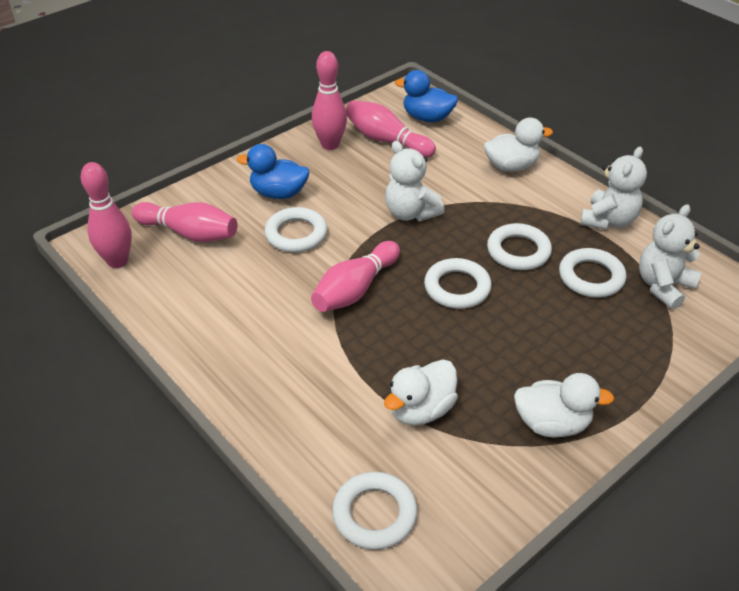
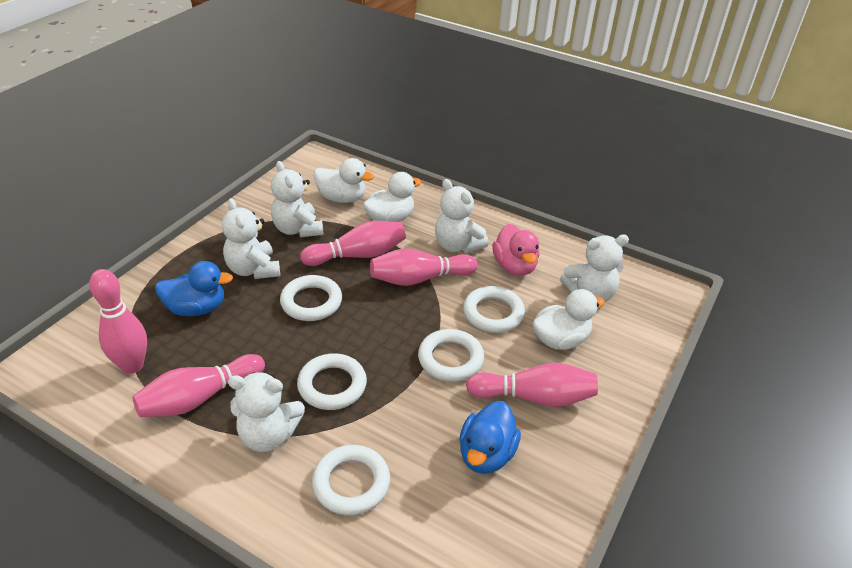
pink duck: 0 -> 1
white teddy bear: 3 -> 5

